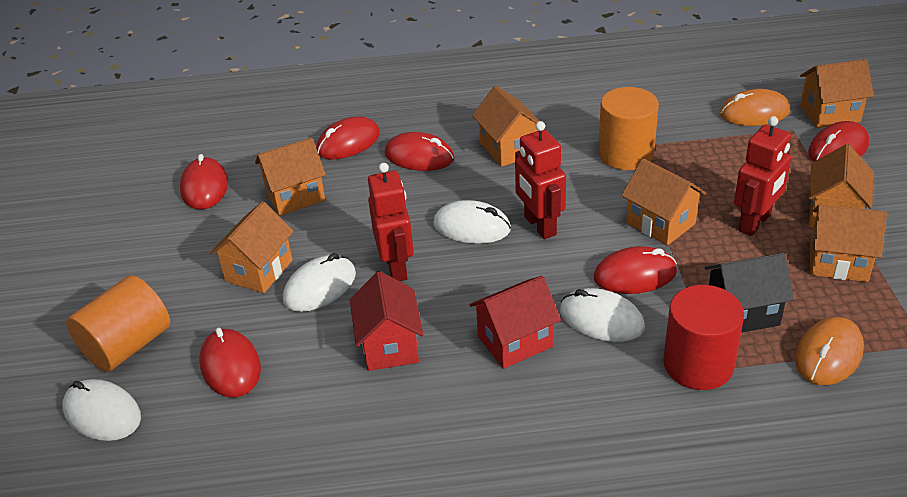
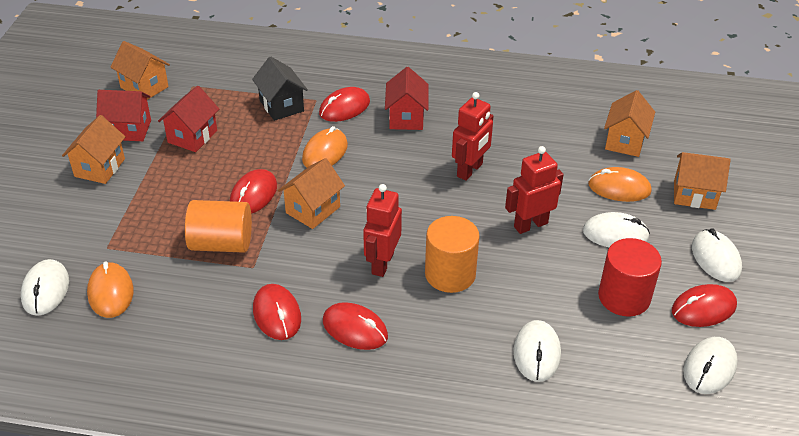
orange house: 7 -> 5
orange mouse: 2 -> 3
red house: 2 -> 3
red mouse: 6 -> 5
white mouse: 4 -> 5

